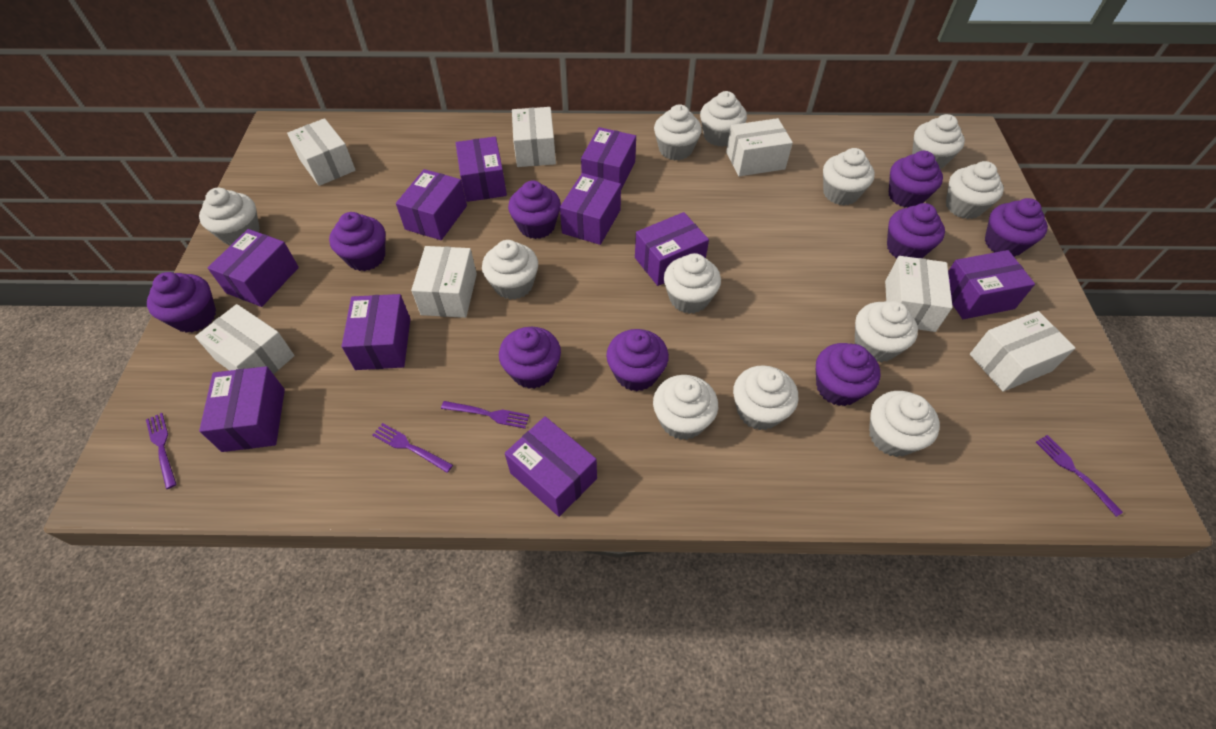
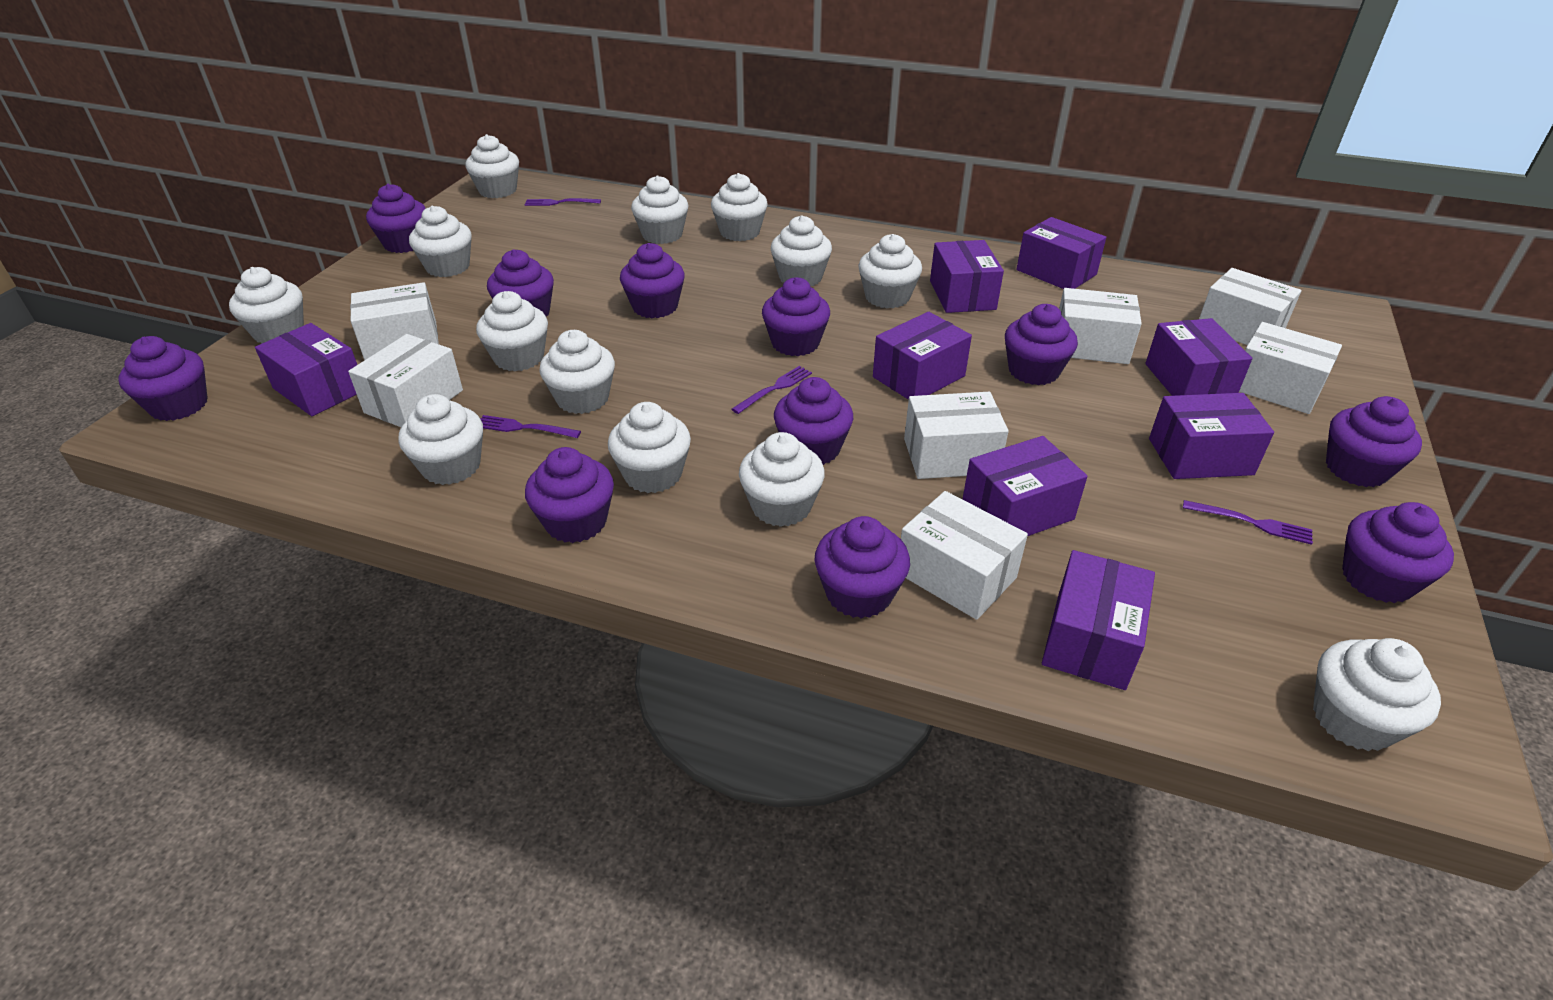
purple box: 10 -> 8
purple cupcake: 9 -> 11
white cupcake: 12 -> 13

